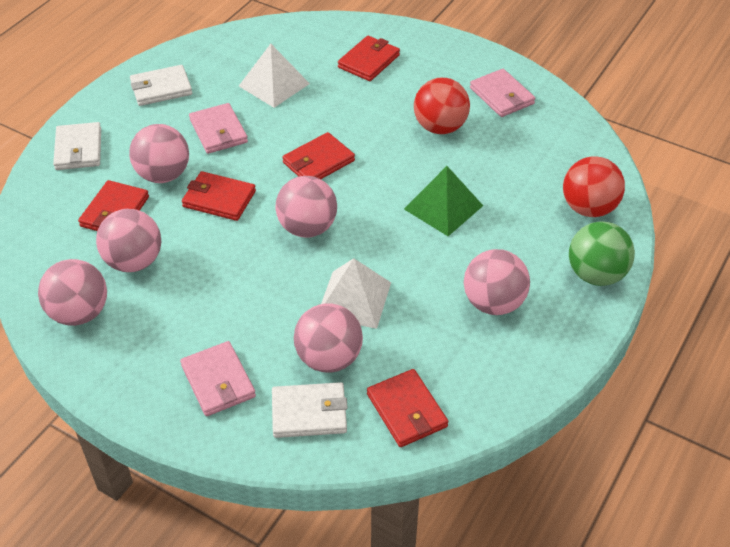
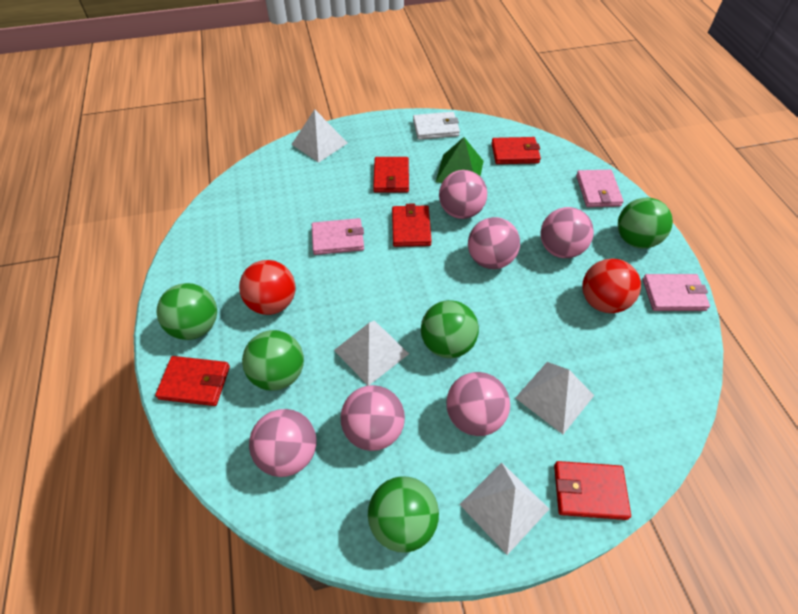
green ball: 1 -> 5
white pyramid: 2 -> 4
white wallet: 3 -> 1

